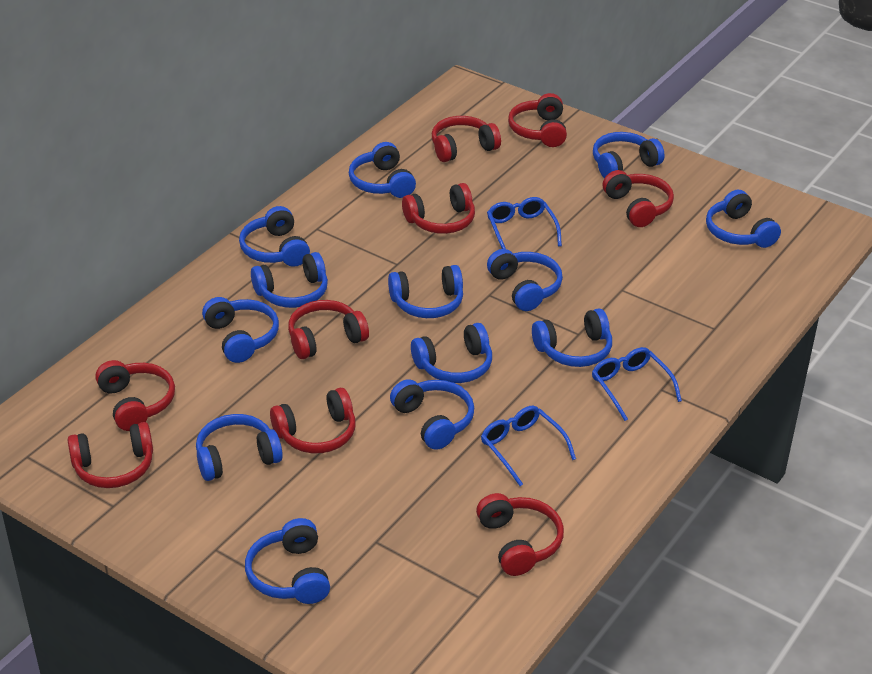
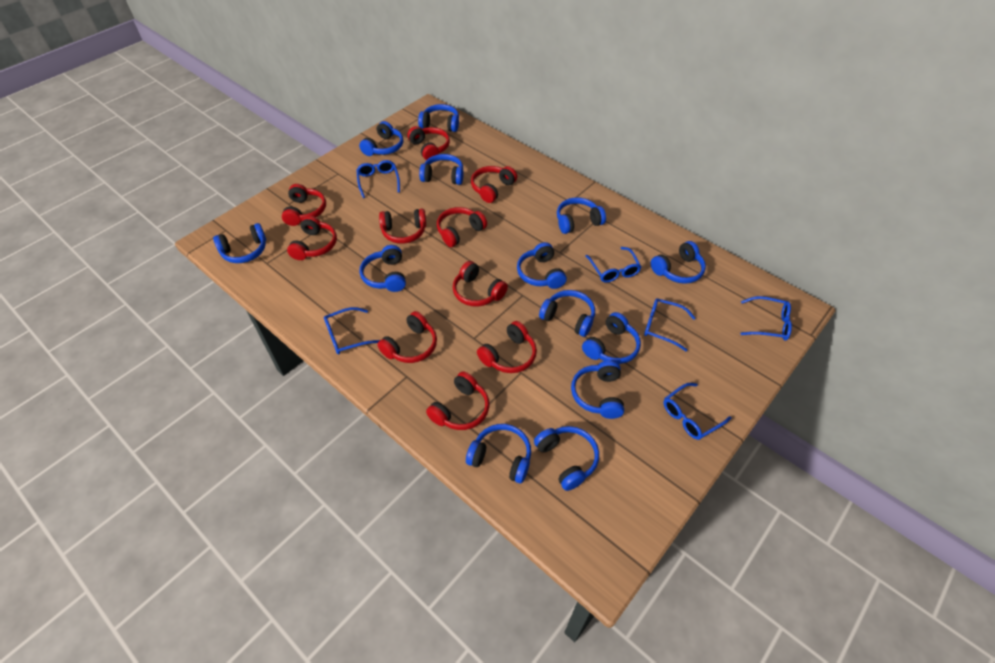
blue glasses: 3 -> 6
red headphones: 9 -> 10

